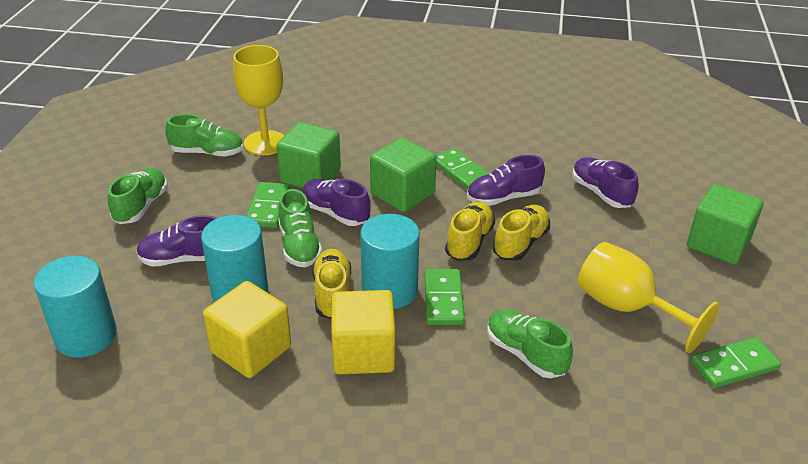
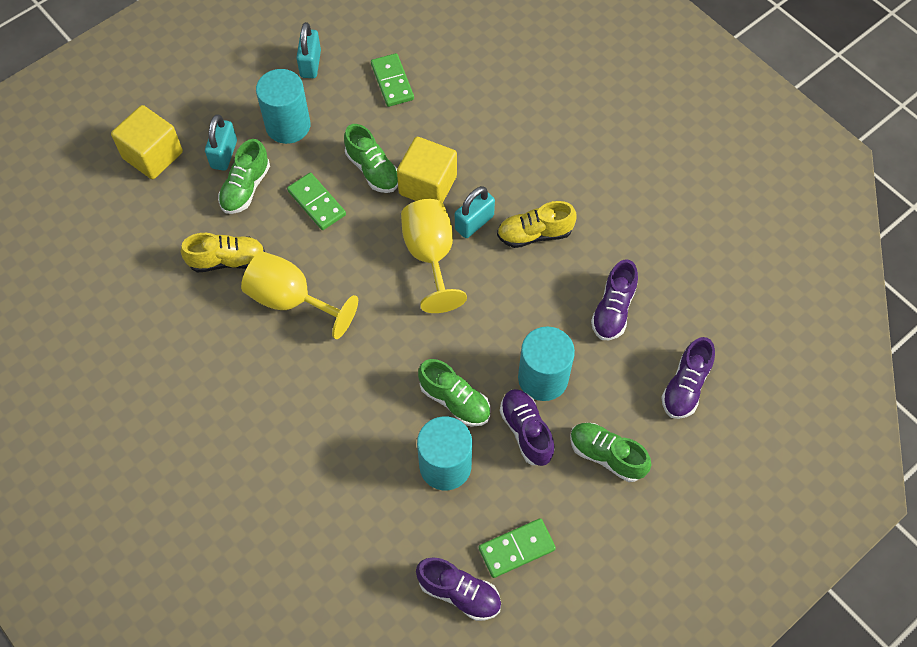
green cube: 3 -> 0
green domino: 4 -> 3
turquoise padlock: 0 -> 3
yellow shoe: 3 -> 2

